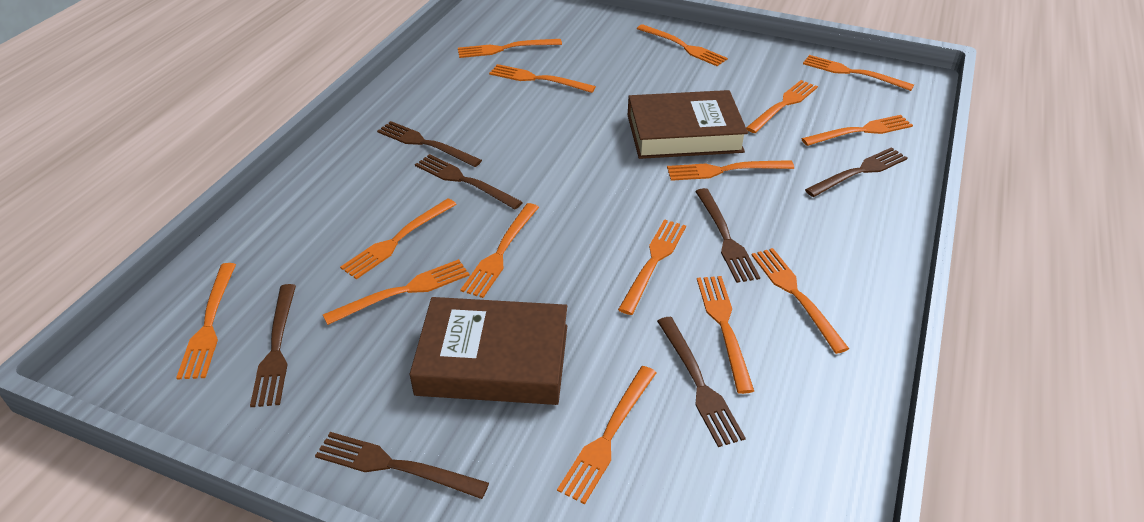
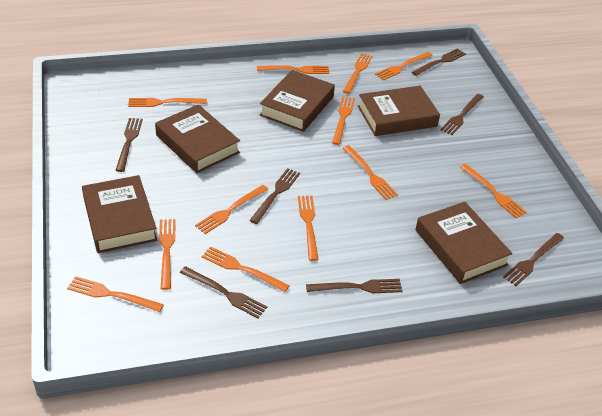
brown book: 2 -> 5
orange fork: 15 -> 12

